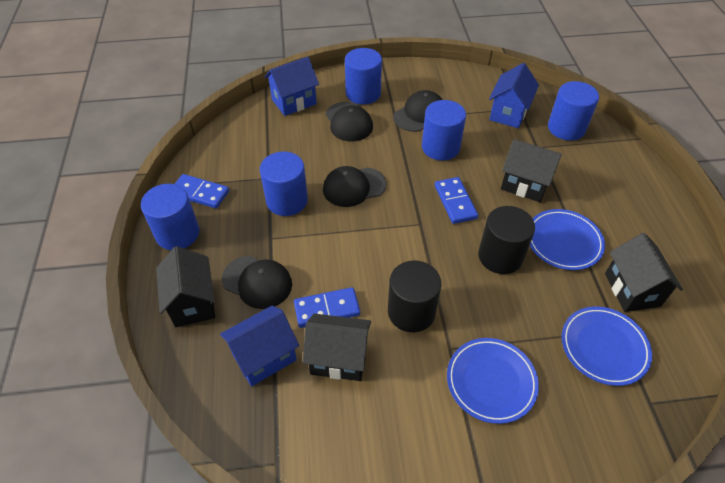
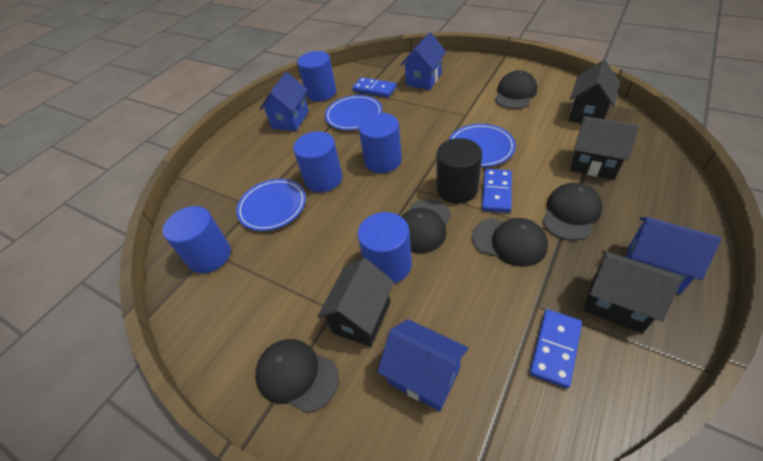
black cap: 4 -> 5
black cylinder: 2 -> 1
blue house: 3 -> 4

